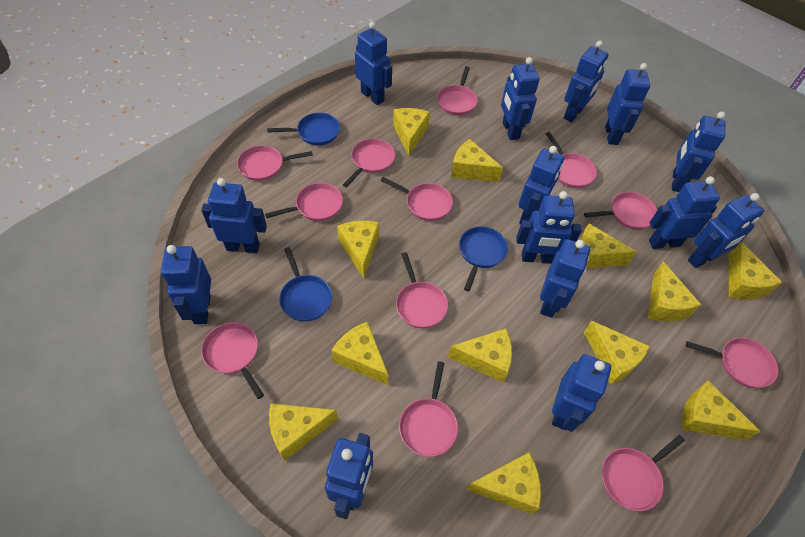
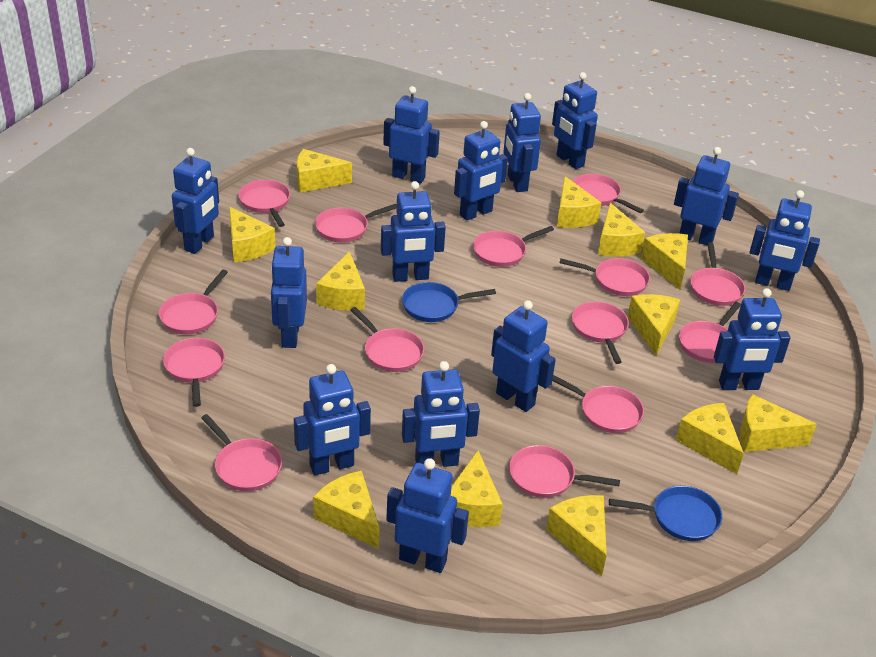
blue pan: 3 -> 2
pink pan: 12 -> 14

